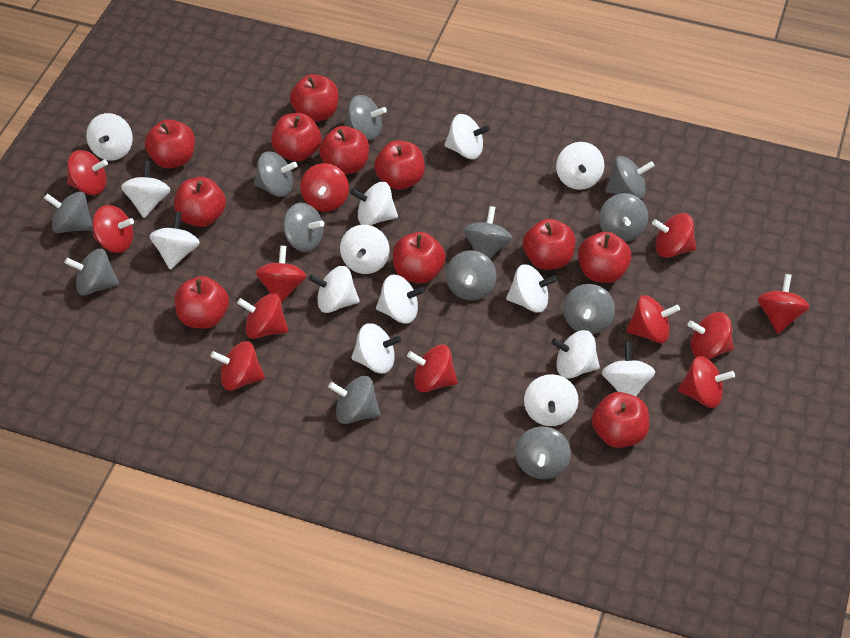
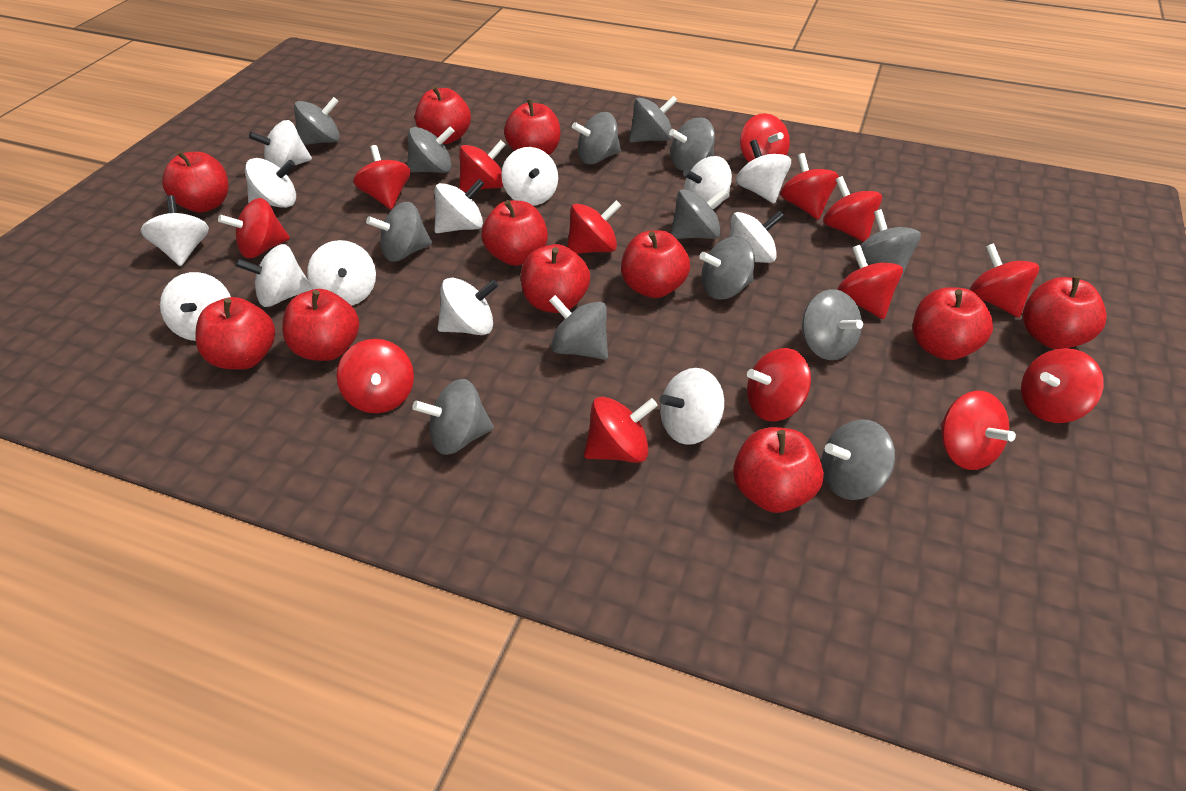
grey spinning top: 12 -> 13
red spinning top: 12 -> 14
white spinning top: 14 -> 13

